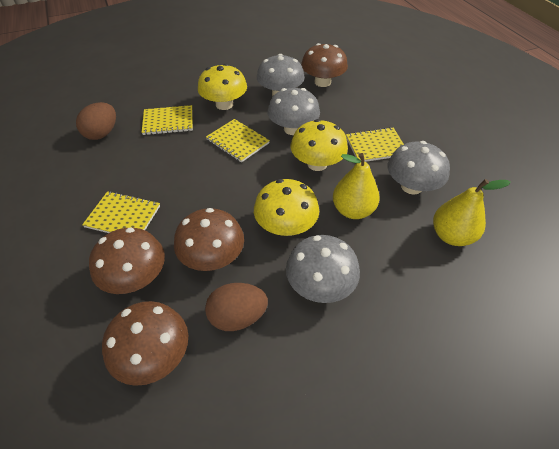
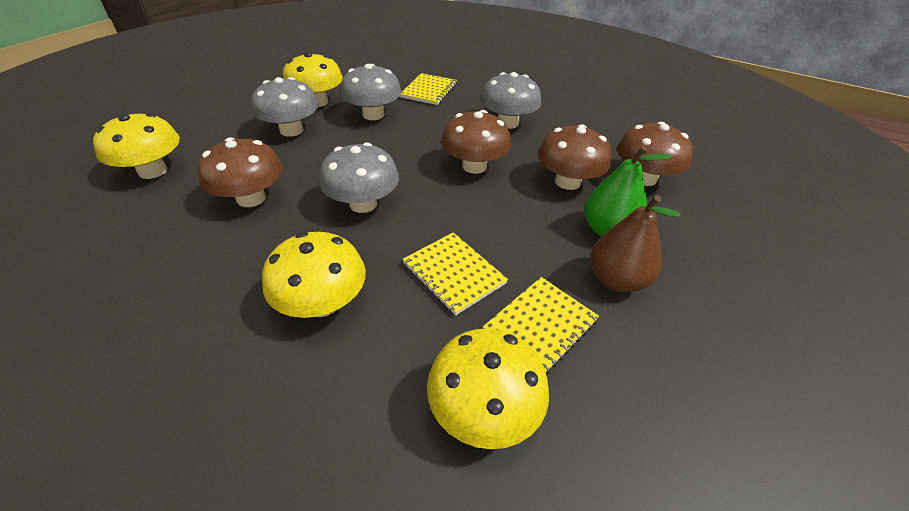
brown egg: 2 -> 0
brown pear: 0 -> 1
green pear: 0 -> 1
yellow mushroom: 3 -> 4
yellow notebook: 4 -> 3
yellow pear: 2 -> 0

